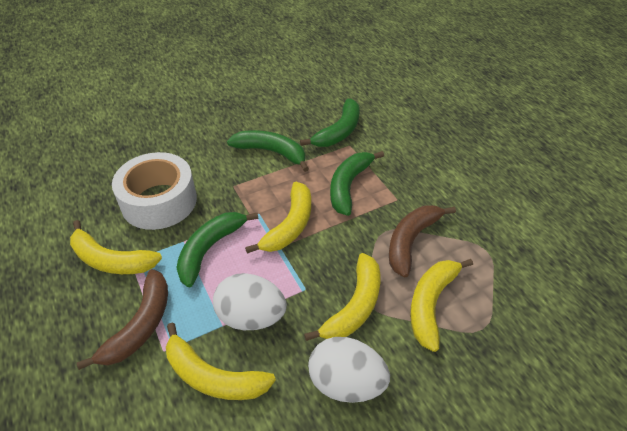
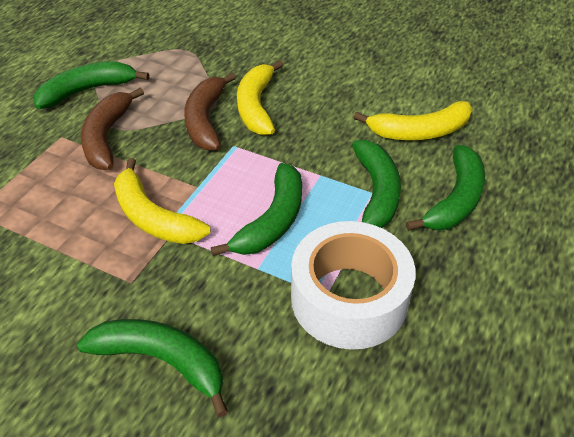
green banana: 4 -> 5
white egg: 2 -> 0
yellow banana: 5 -> 3

